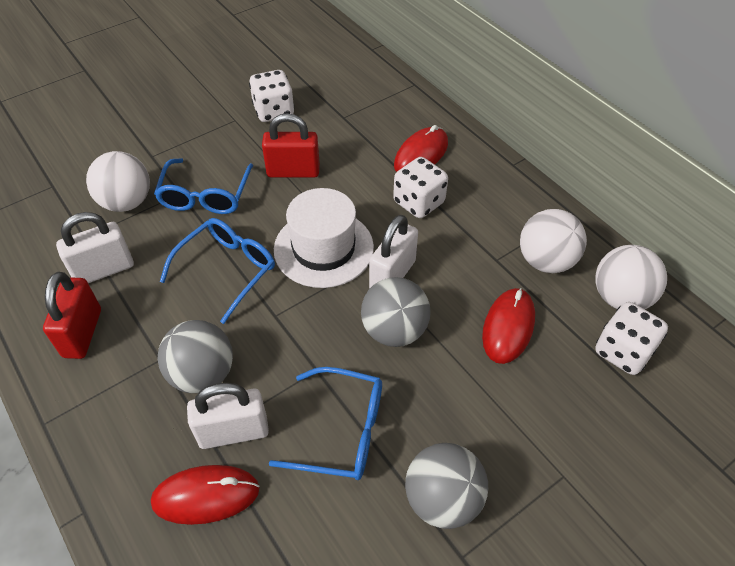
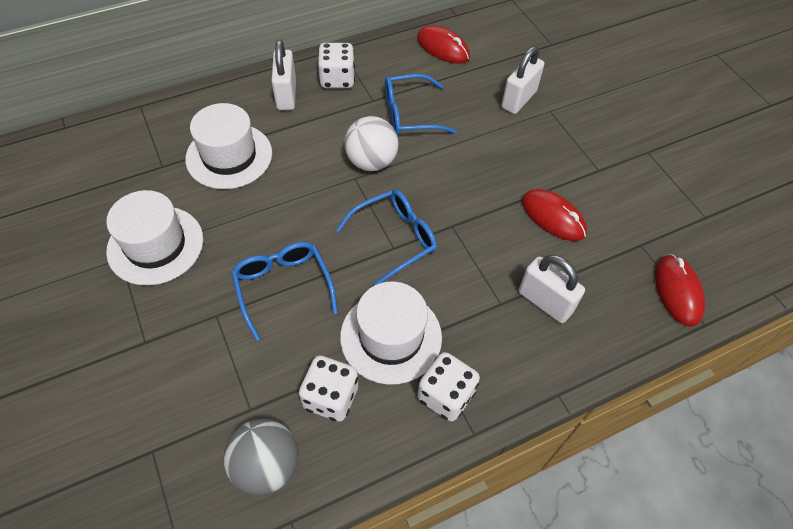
grey ball: 3 -> 1
red padlock: 2 -> 0
white ball: 3 -> 1
white hat: 1 -> 3

